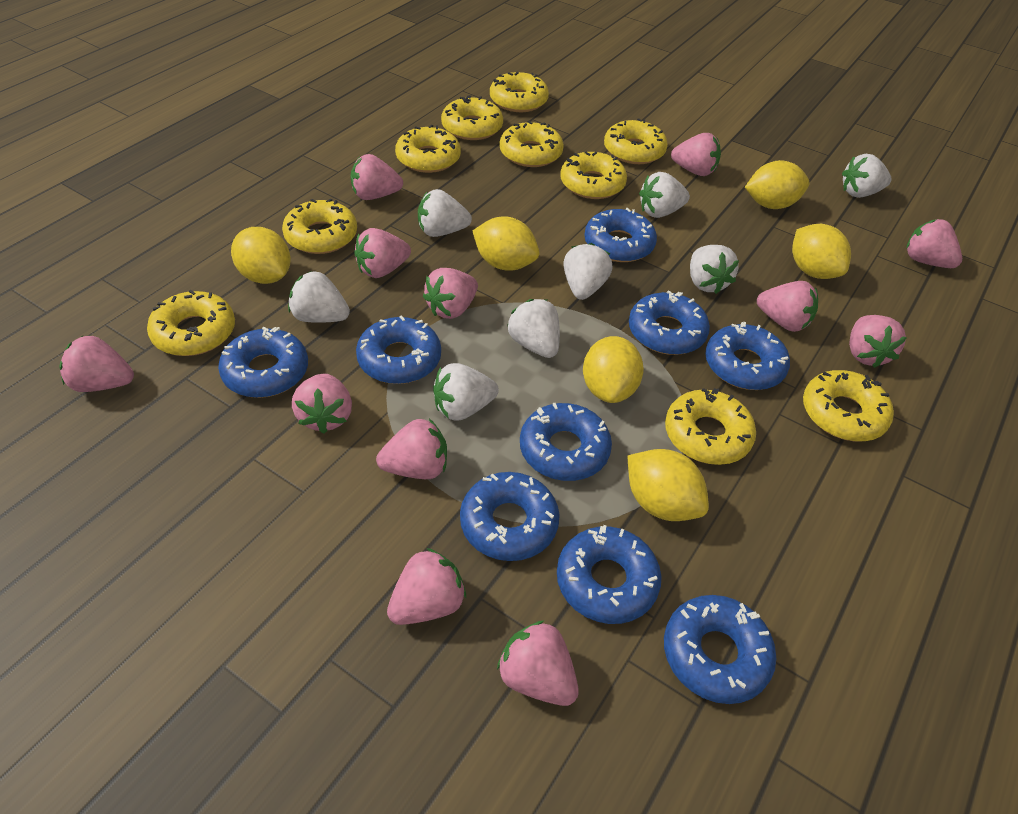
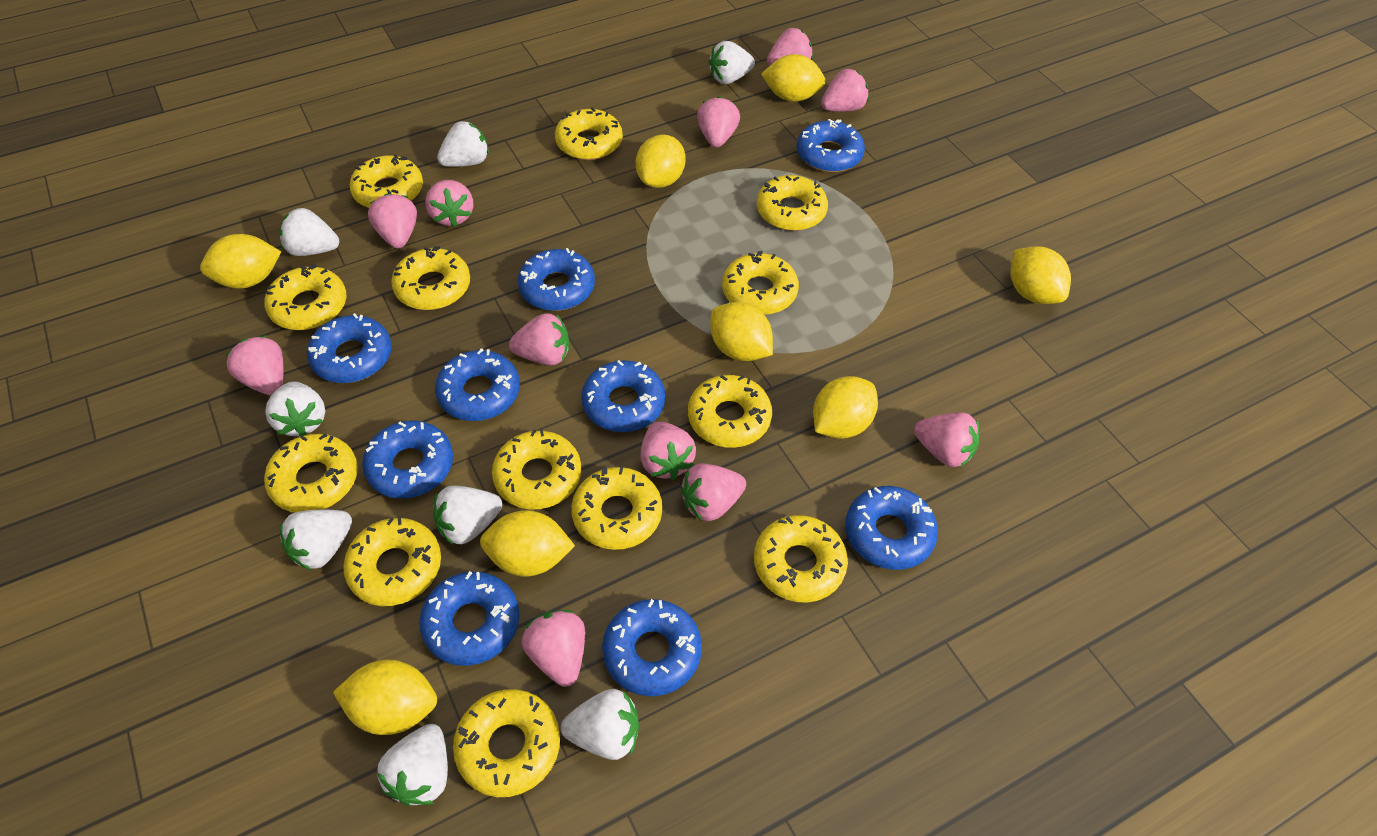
pink strawberry: 12 -> 11
yellow donut: 10 -> 13
yellow lemon: 6 -> 8

